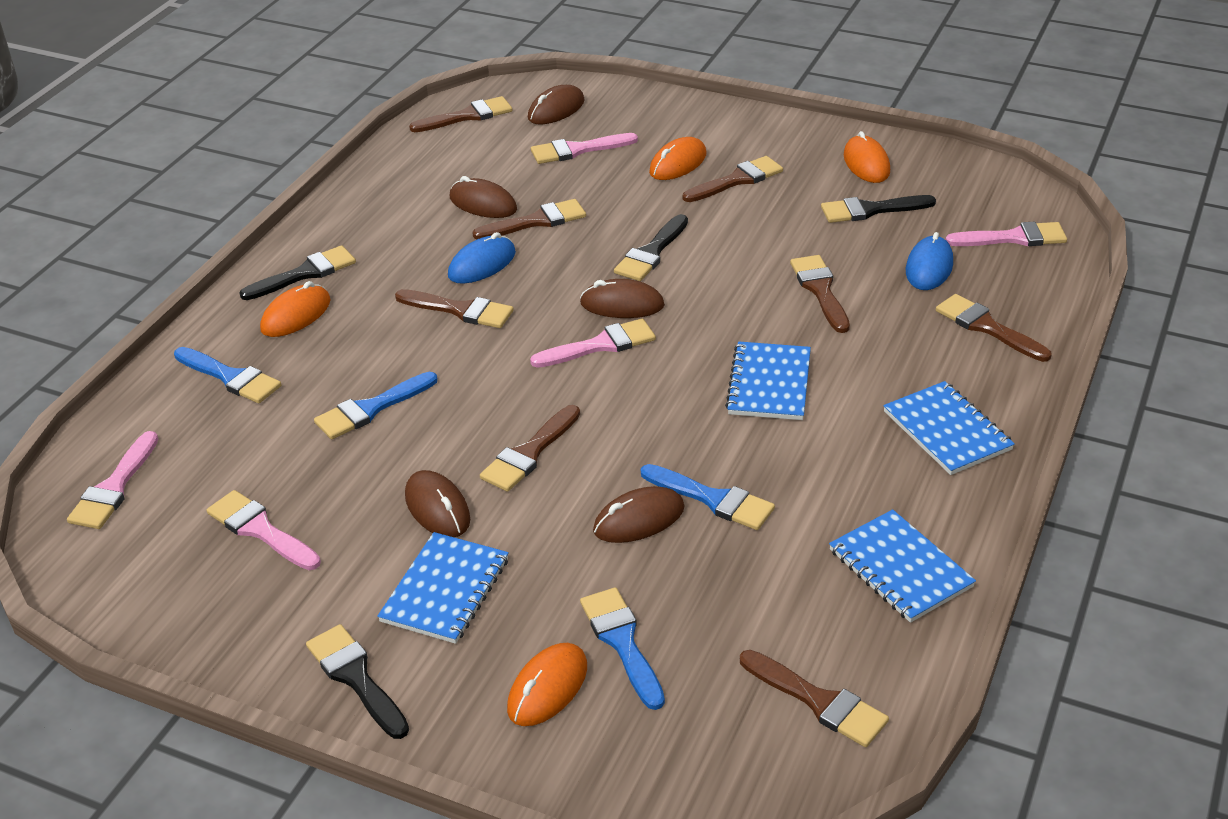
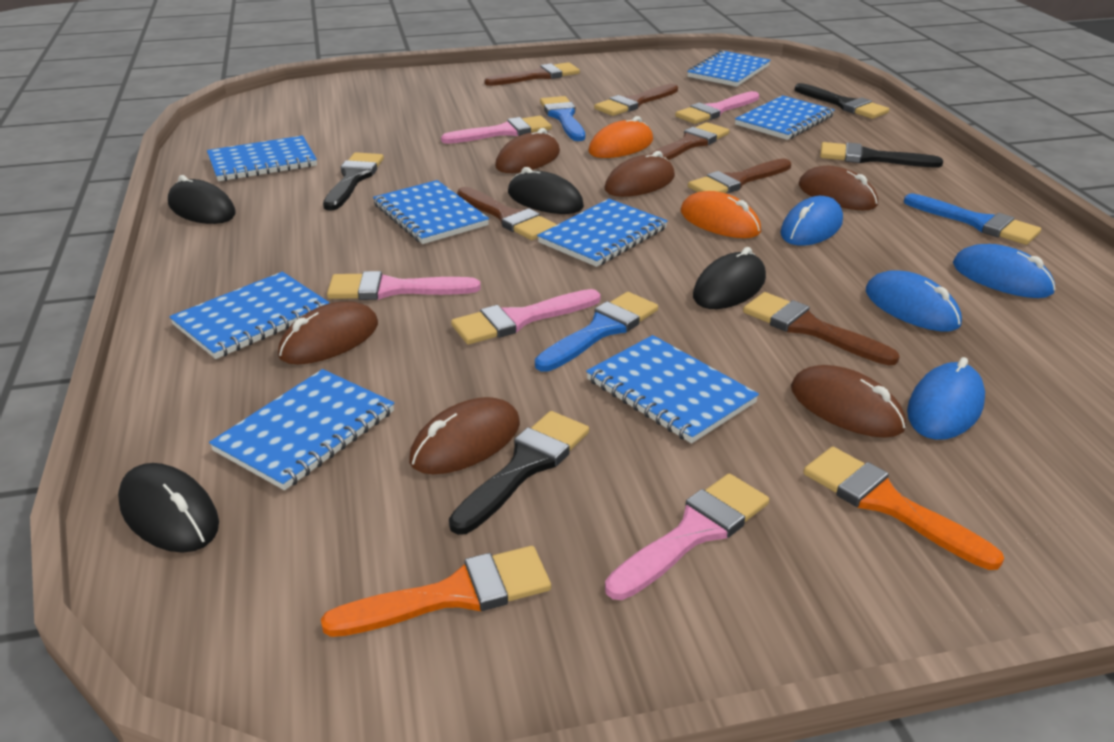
black mouse: 0 -> 4
blue brush: 4 -> 3
blue mouse: 2 -> 4
blue notebook: 4 -> 8
brown brush: 8 -> 6
brown mouse: 5 -> 6
orange brush: 0 -> 2
orange mouse: 4 -> 2

